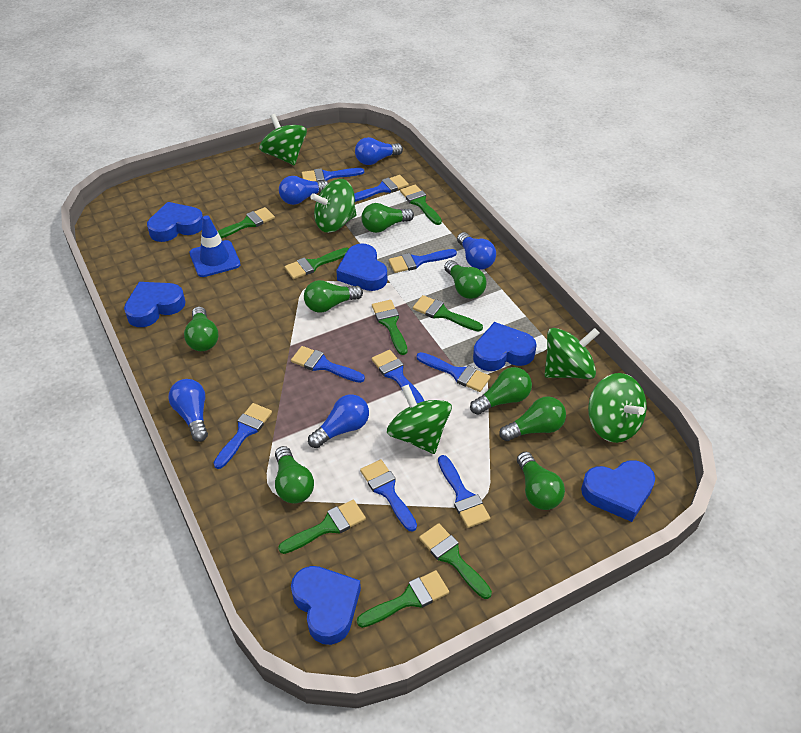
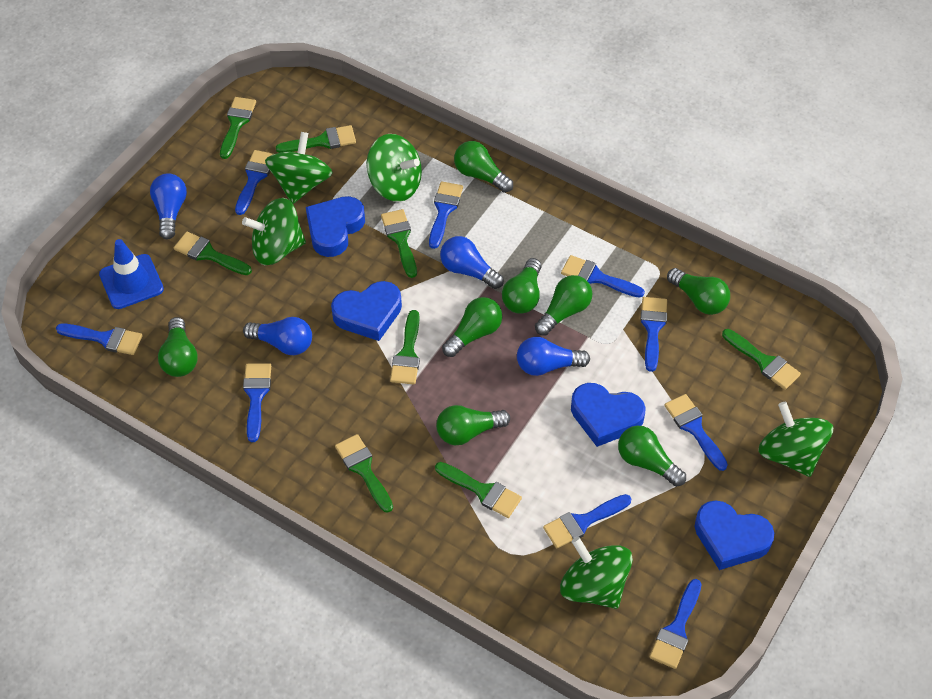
blue heart: 6 -> 4
blue light bulb: 5 -> 4

